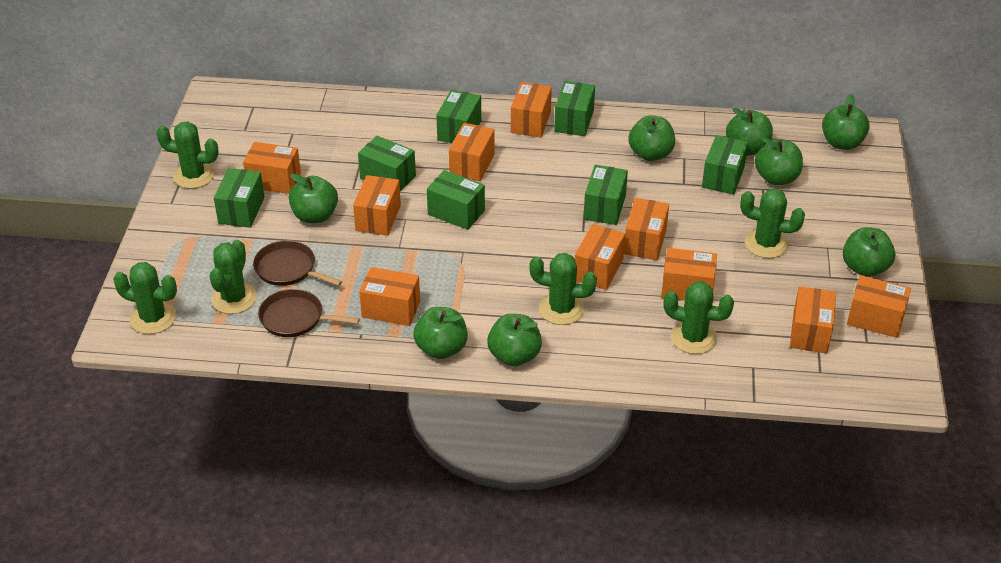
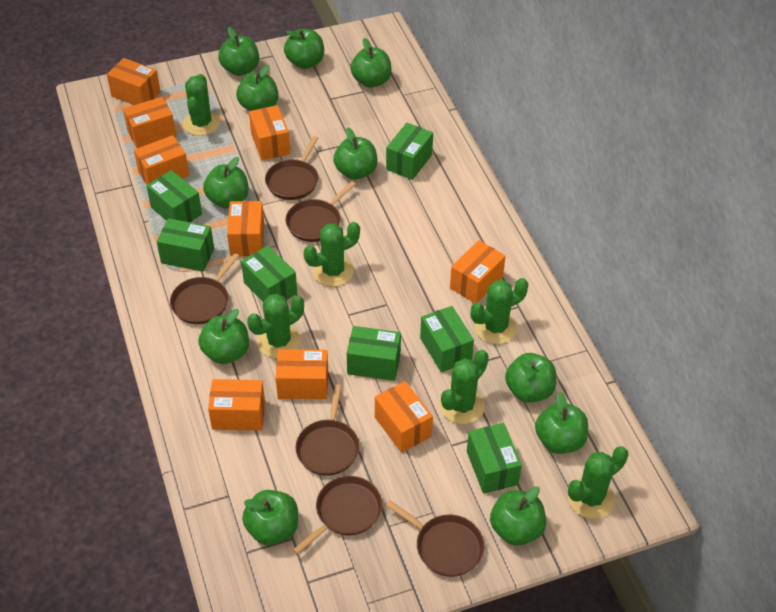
brown pan: 2 -> 6
green apple: 8 -> 11
orange box: 10 -> 9

